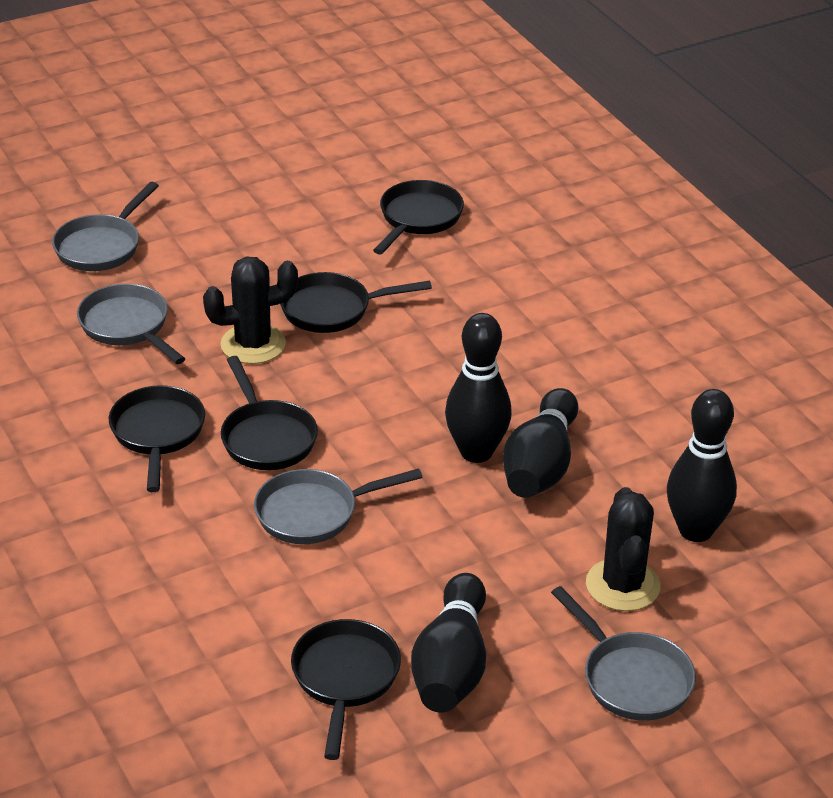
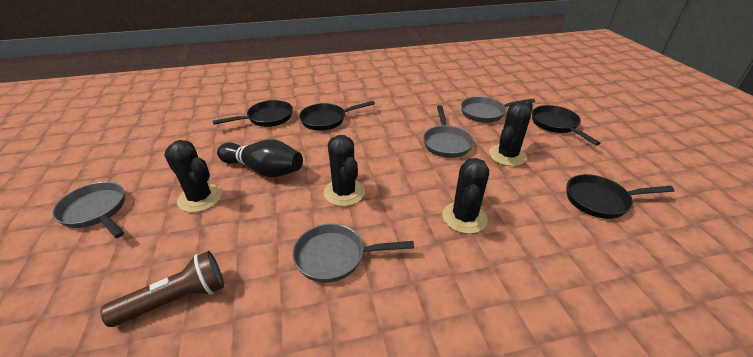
black bowling pin: 4 -> 1
black cactus: 2 -> 4
black pan: 5 -> 4
brown flashlight: 0 -> 1

